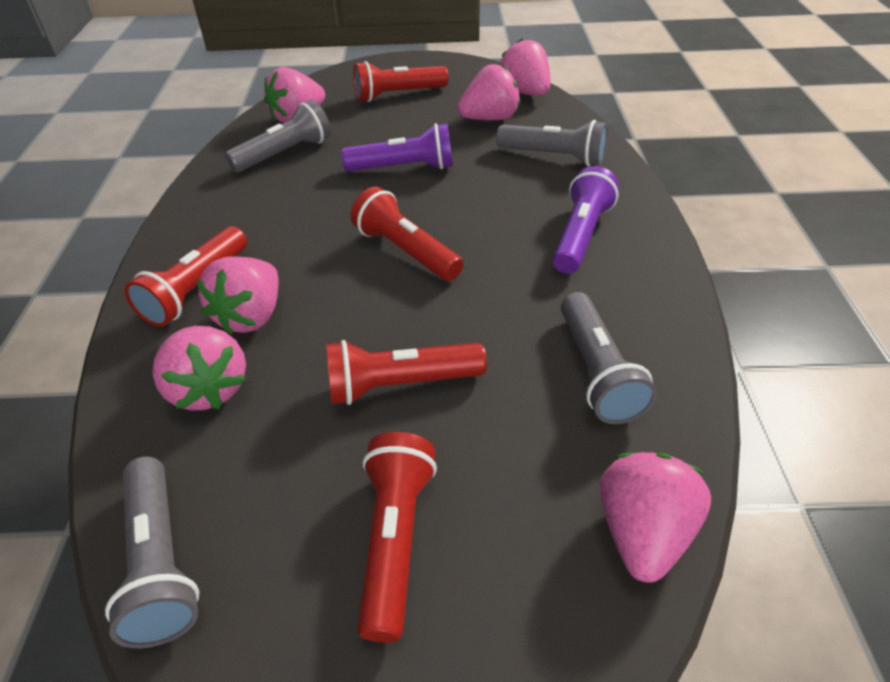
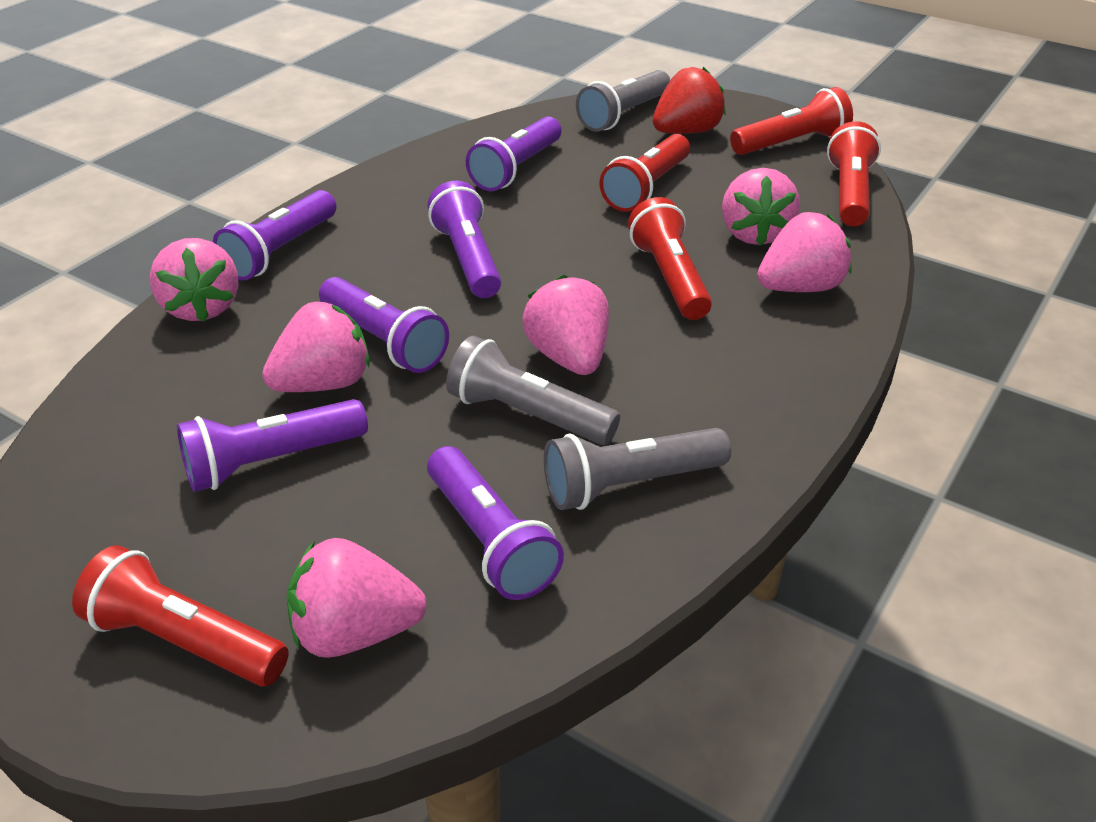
grey flashlight: 4 -> 3
purple flashlight: 2 -> 6
red strawberry: 0 -> 1

